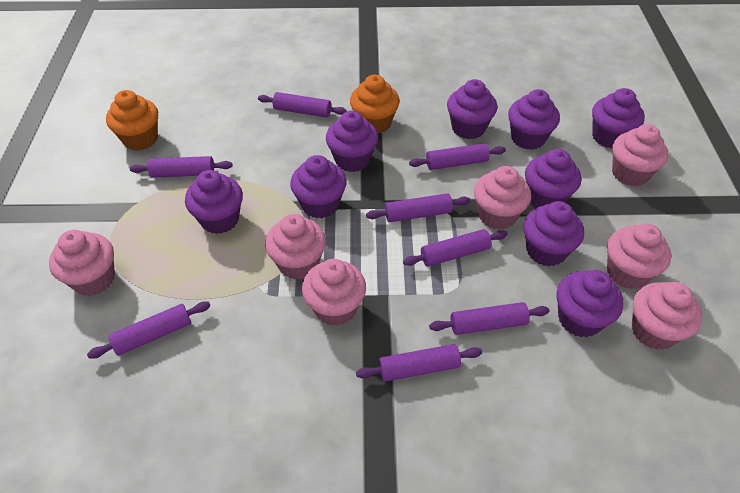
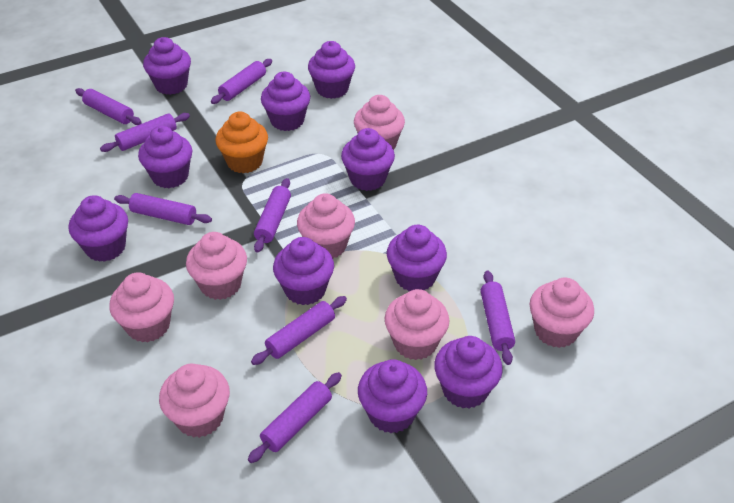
orange cupcake: 2 -> 1
purple cupcake: 9 -> 10

